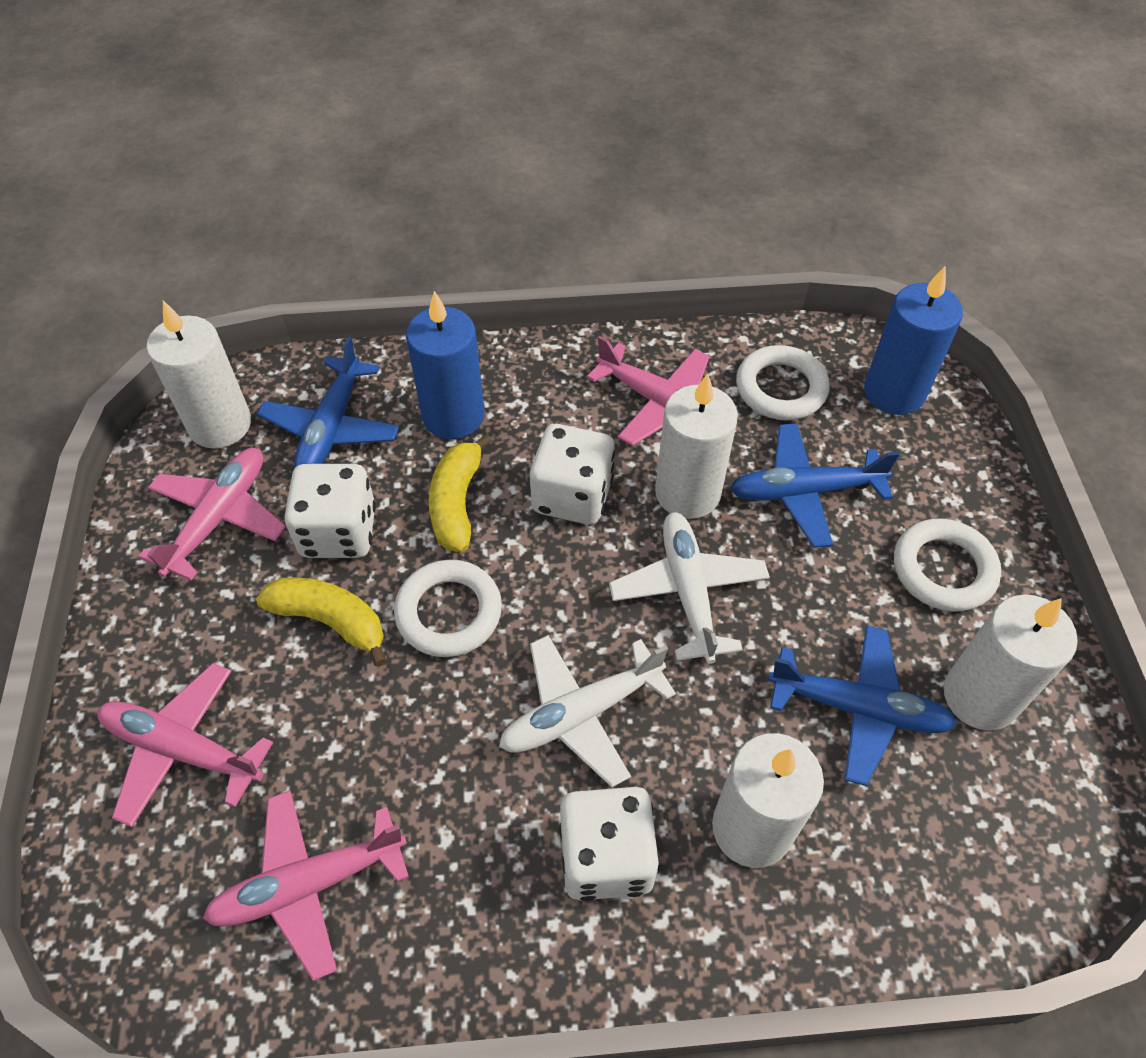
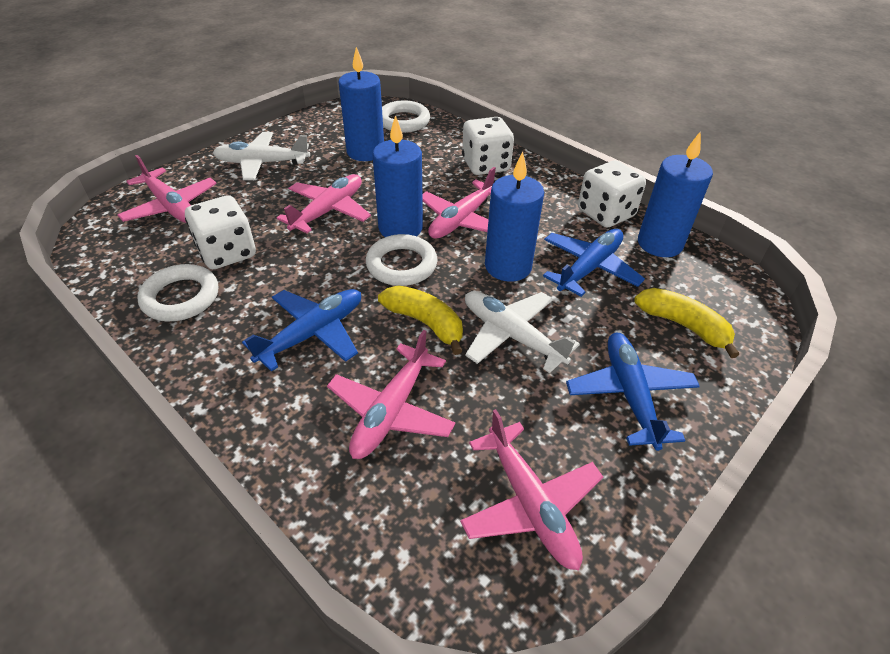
blue candle: 2 -> 4
pink plane: 4 -> 5
white candle: 4 -> 0

